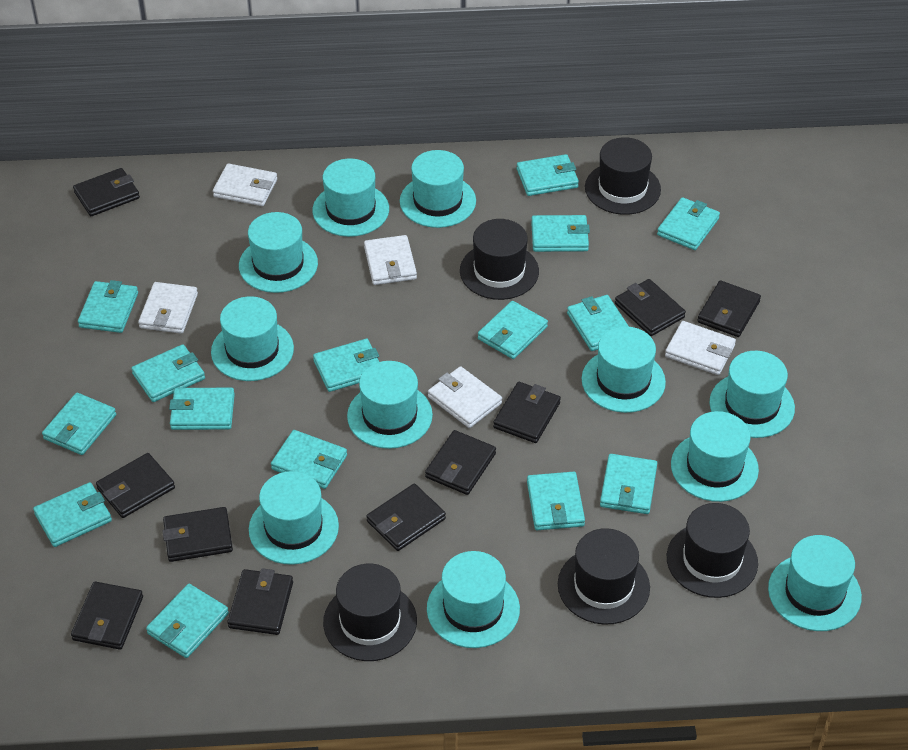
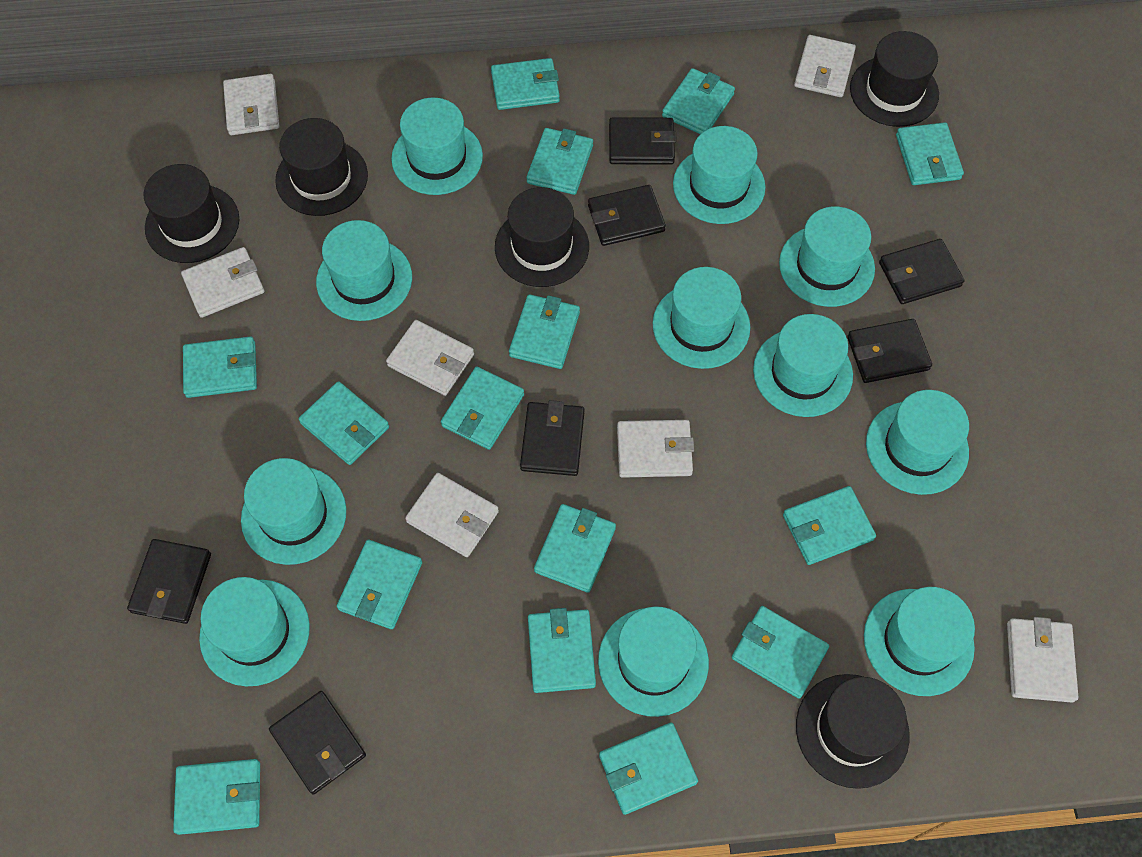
black wallet: 10 -> 7
white wallet: 5 -> 7

